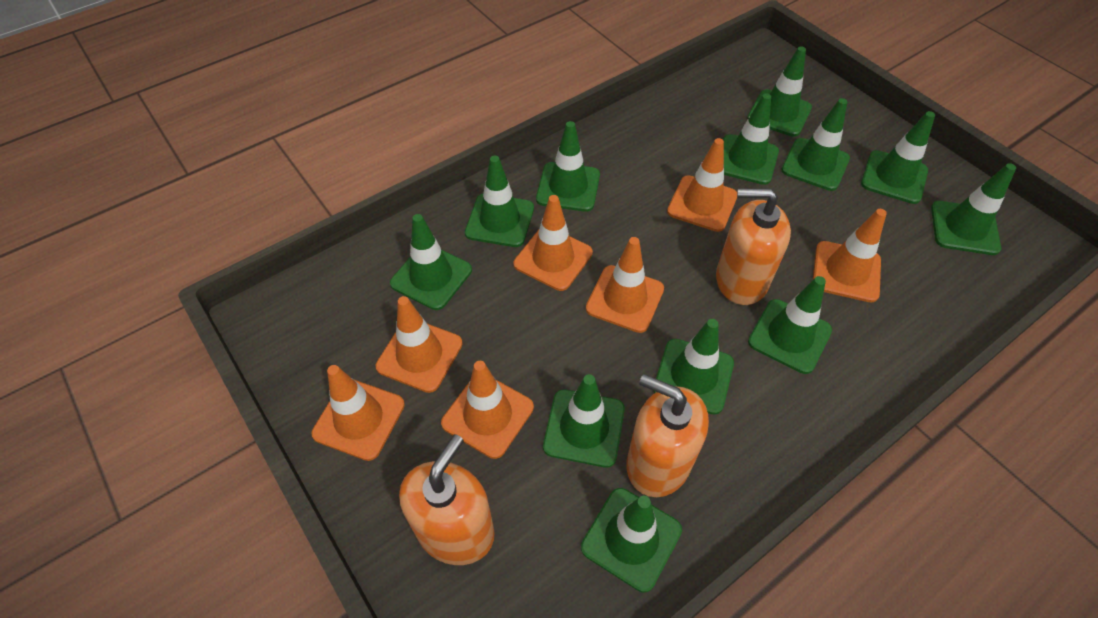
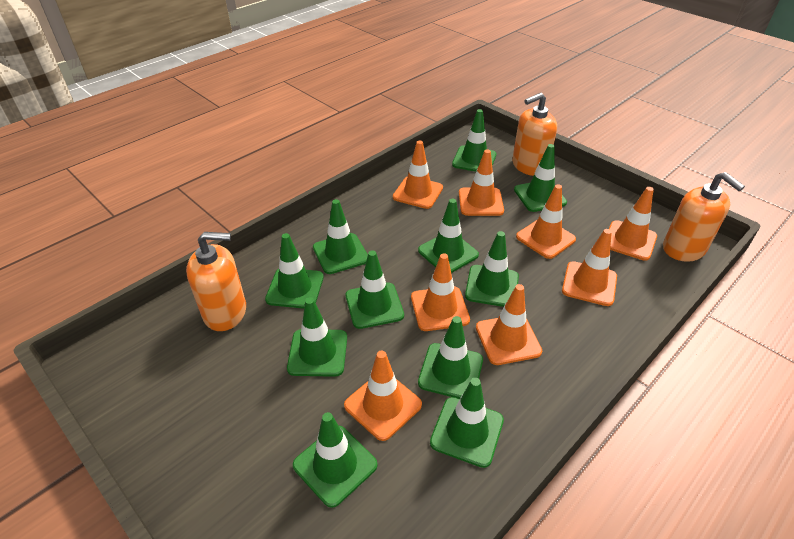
green traffic cone: 12 -> 11
orange traffic cone: 7 -> 8

